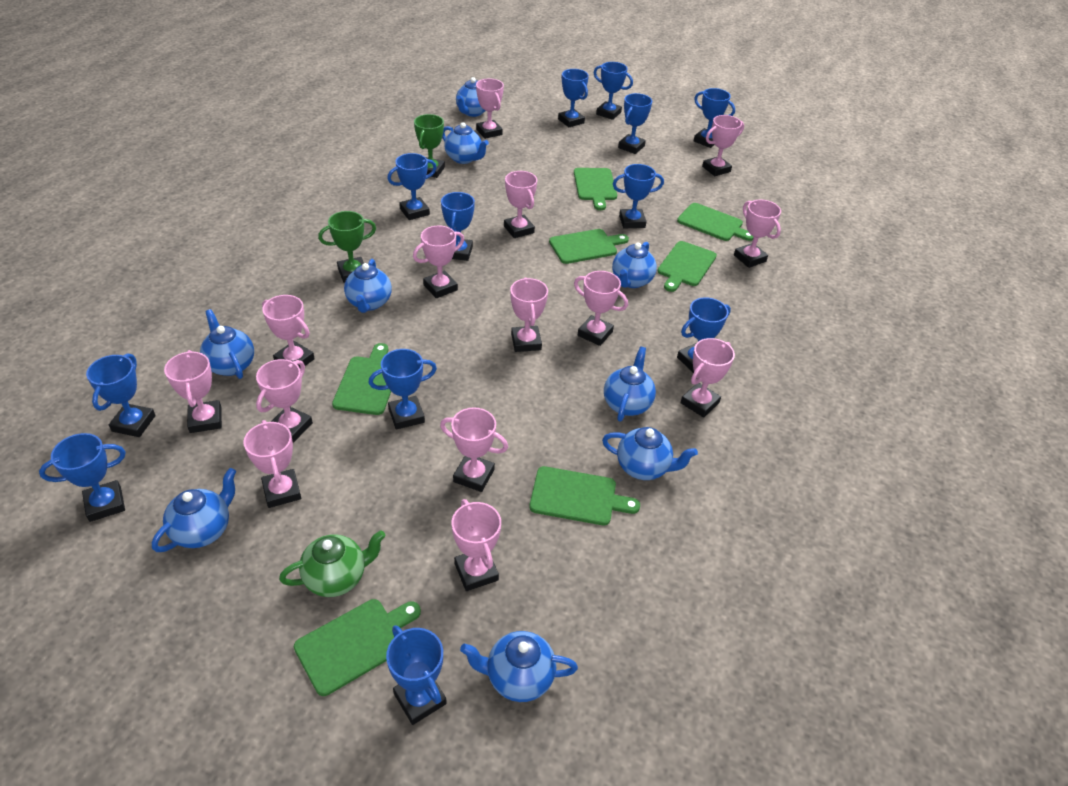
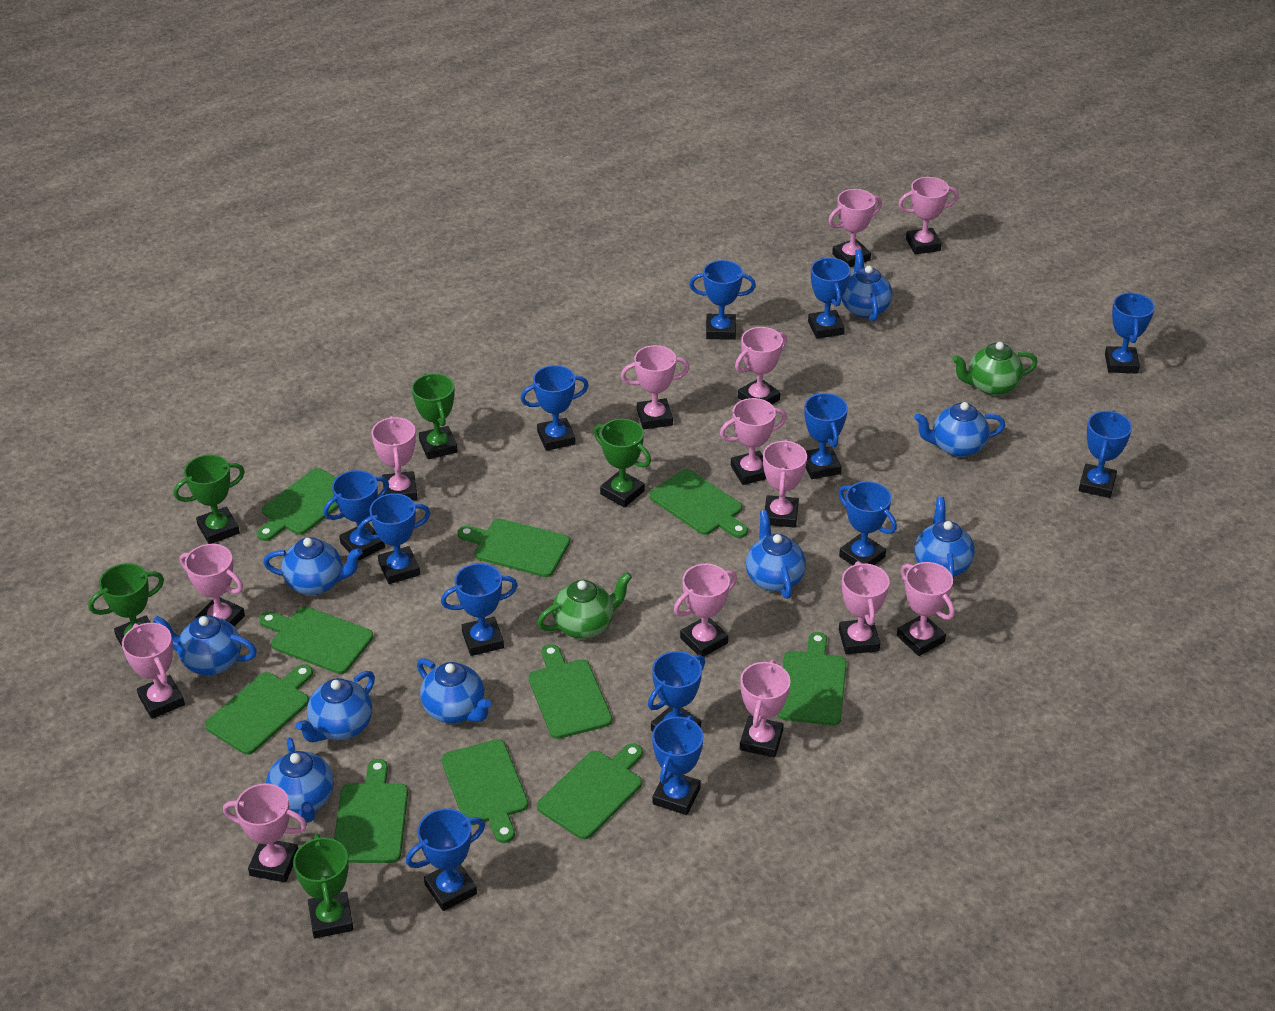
blue trophy: 12 -> 13
green cutting board: 7 -> 10
green teapot: 1 -> 2
green trophy: 2 -> 5

